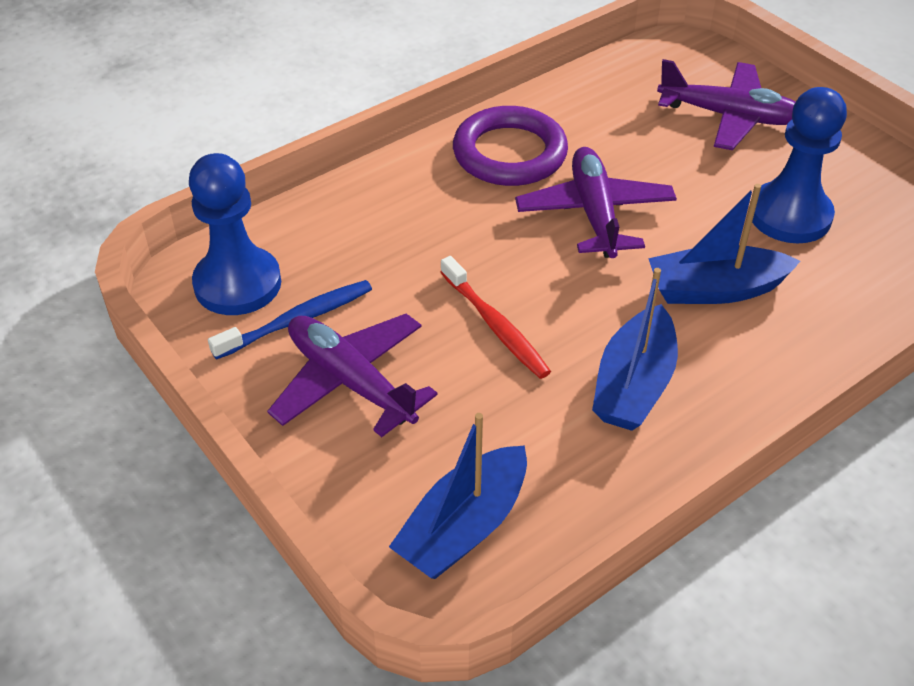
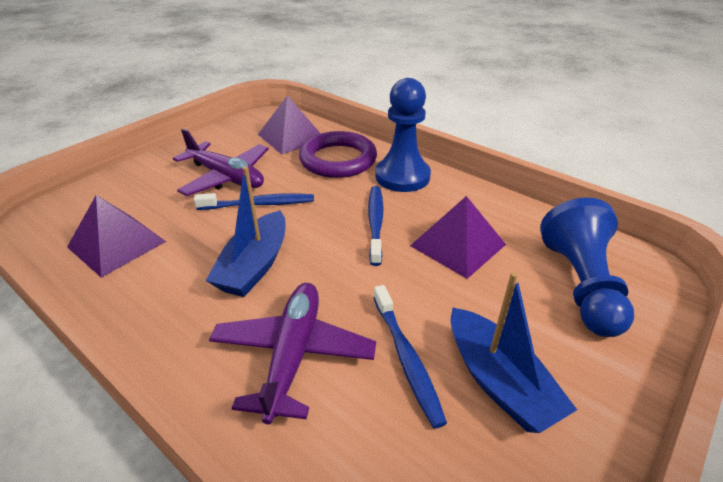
blue boat: 3 -> 2
blue toothbrush: 1 -> 3
purple plane: 3 -> 2
purple pyramid: 0 -> 3
red toothbrush: 1 -> 0

